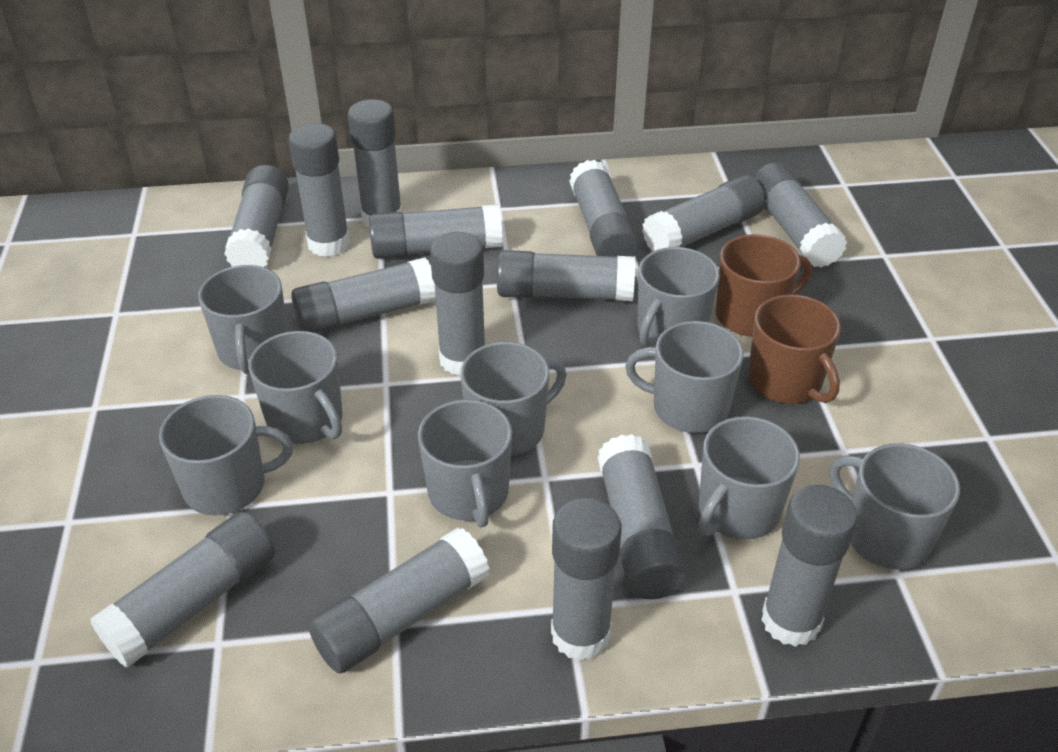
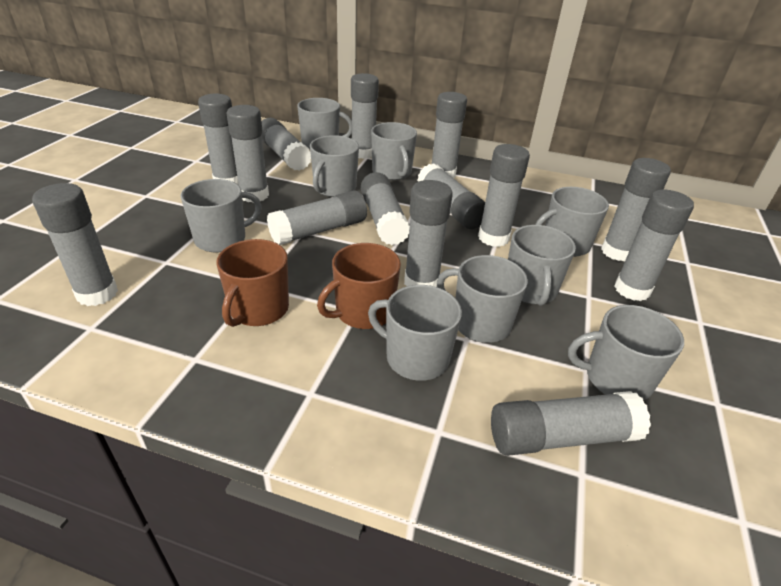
grey glue stick: 15 -> 14

